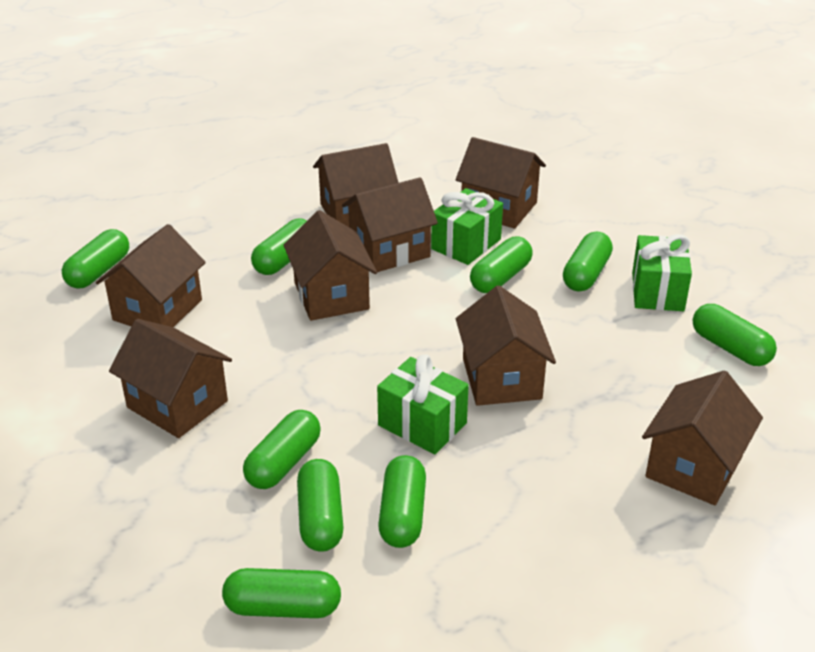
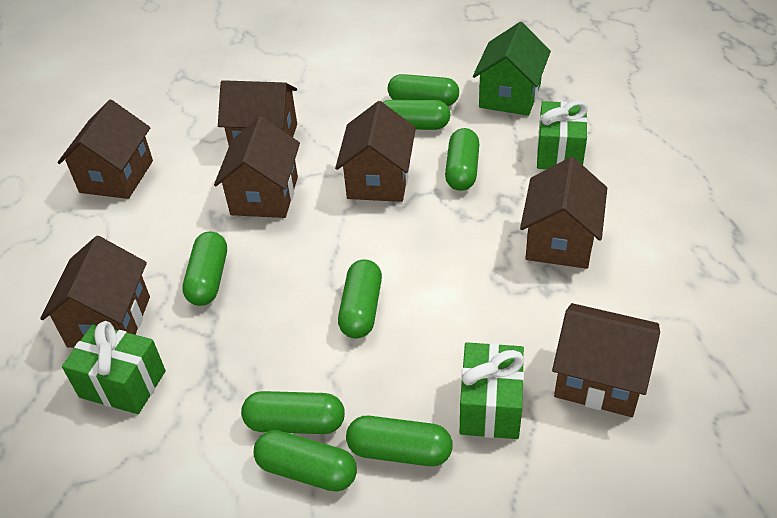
brown house: 8 -> 7
green capsule: 9 -> 8
green house: 0 -> 1

